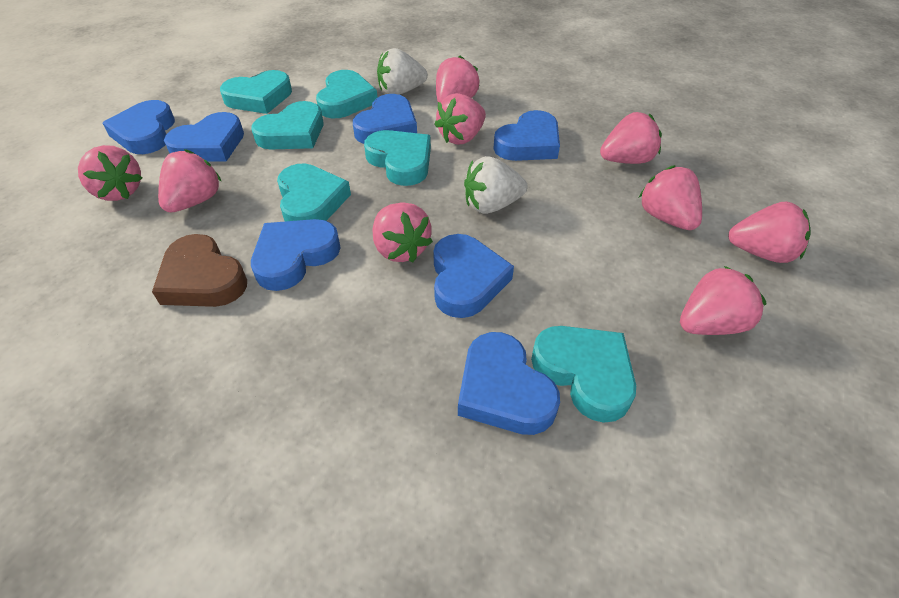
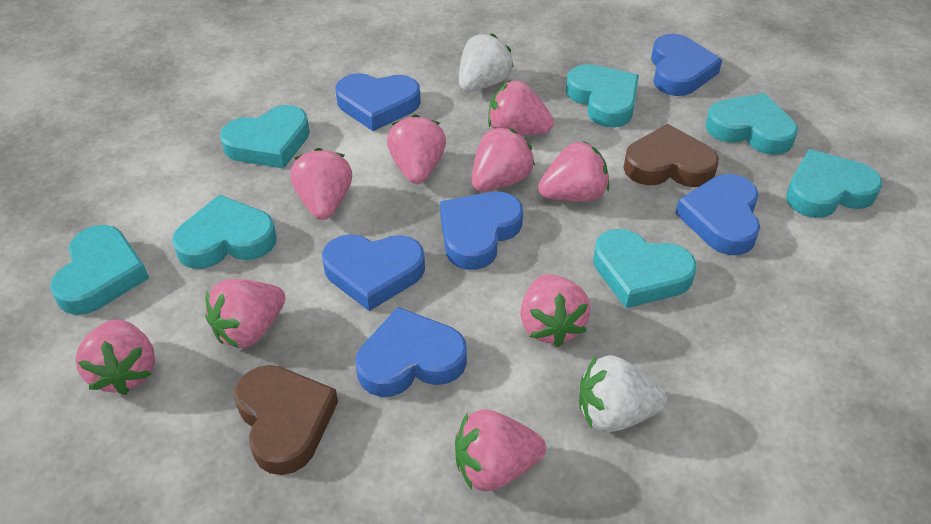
blue heart: 7 -> 6
brown heart: 1 -> 2
turquoise heart: 6 -> 7

